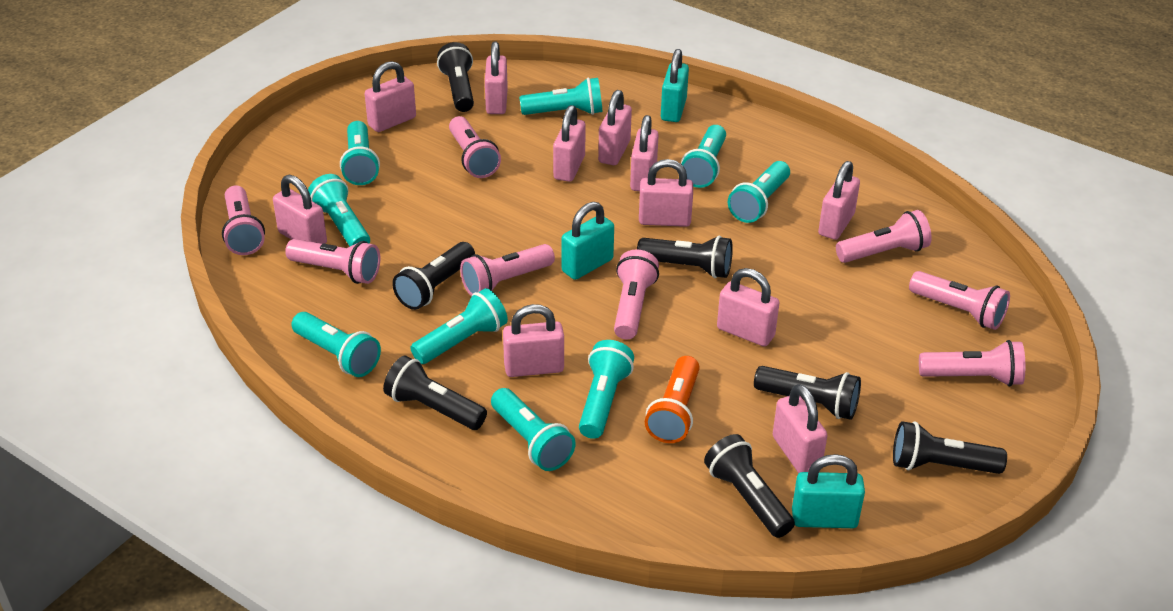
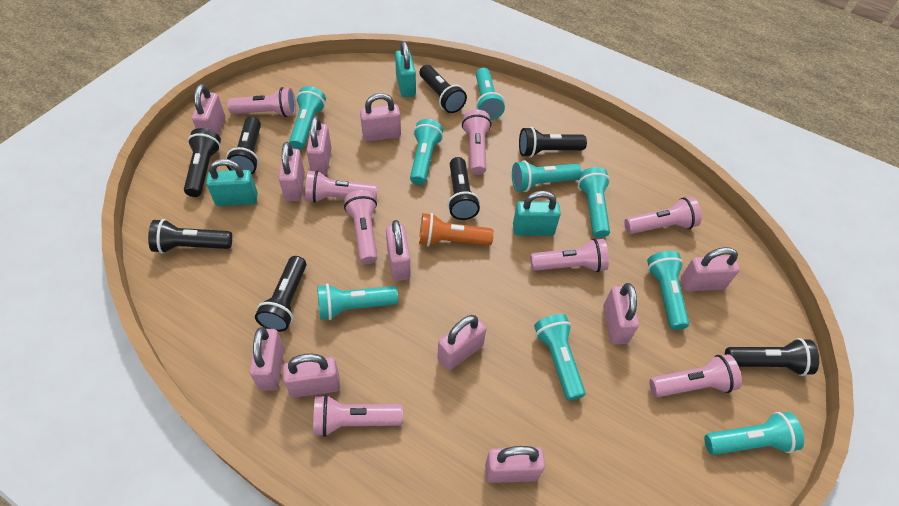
black flashlight: 7 -> 8

